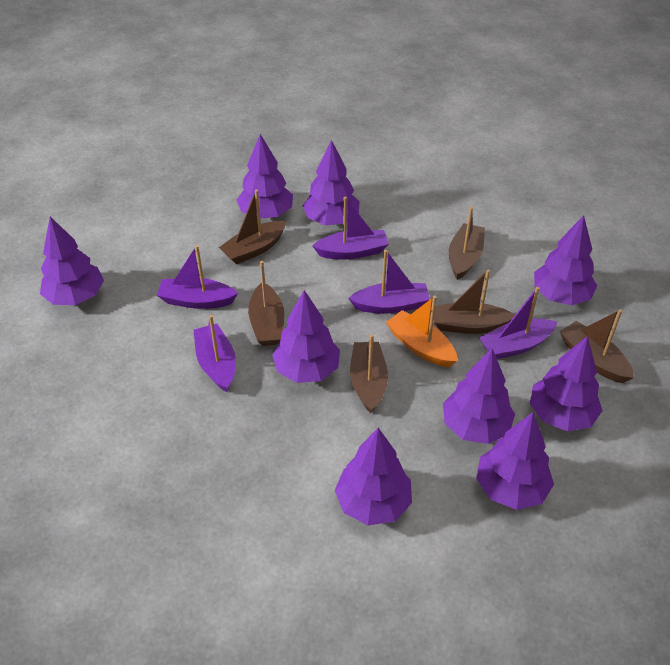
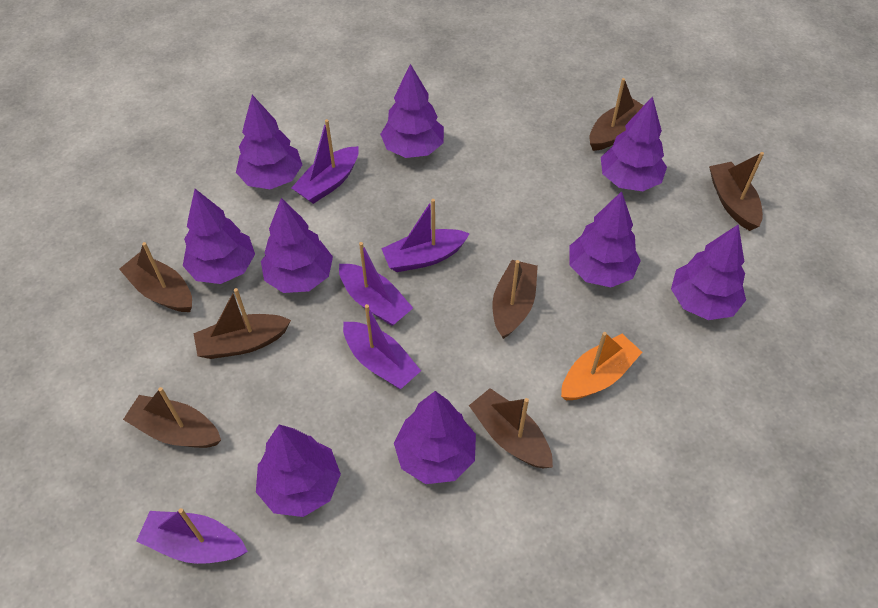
brown boat: 6 -> 7

